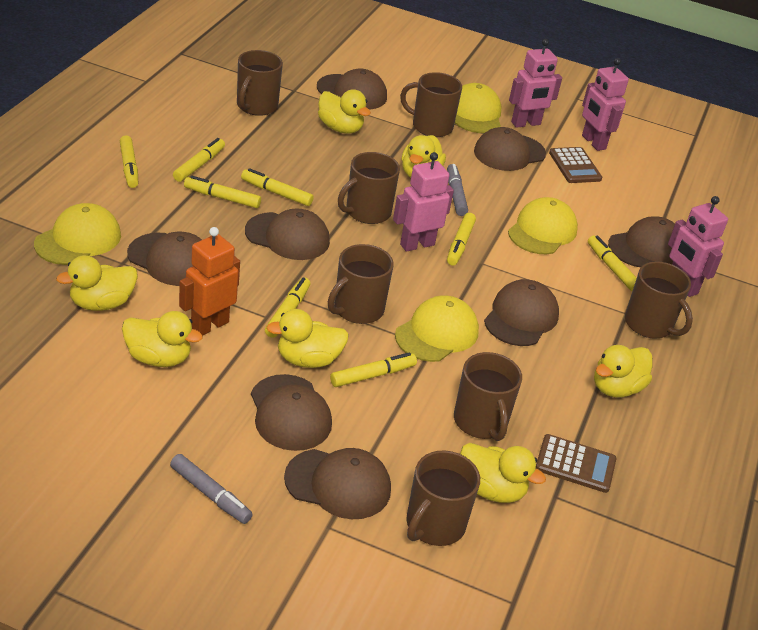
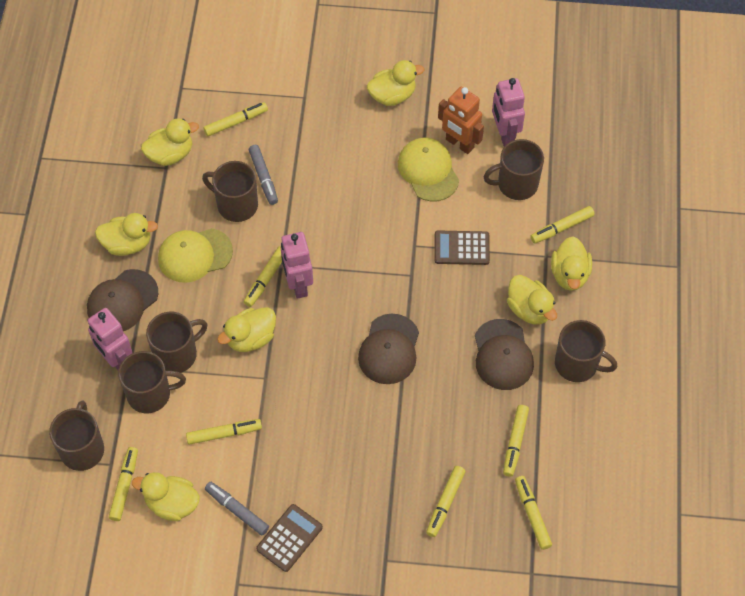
brown cap: 8 -> 3
brown mug: 7 -> 6
pink robot: 4 -> 3
yellow cap: 4 -> 2

